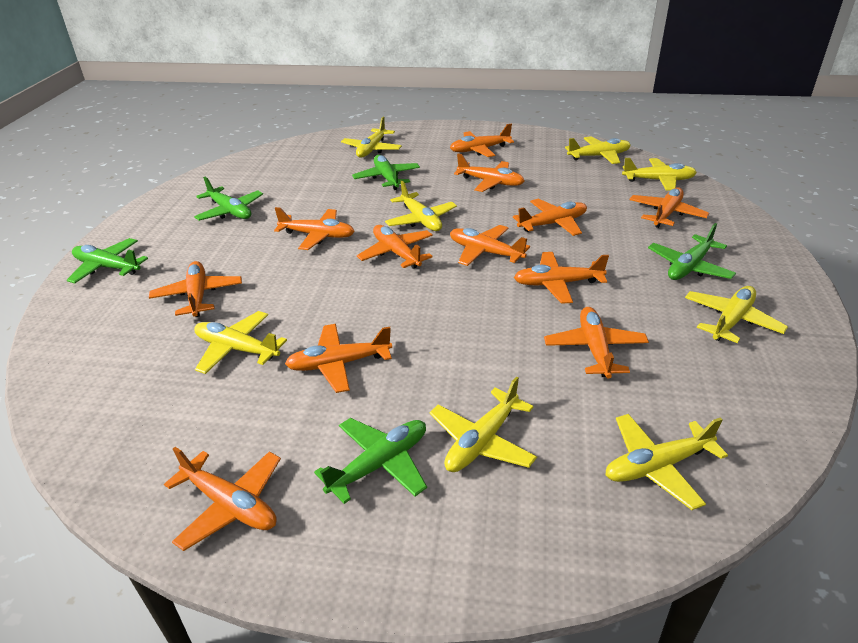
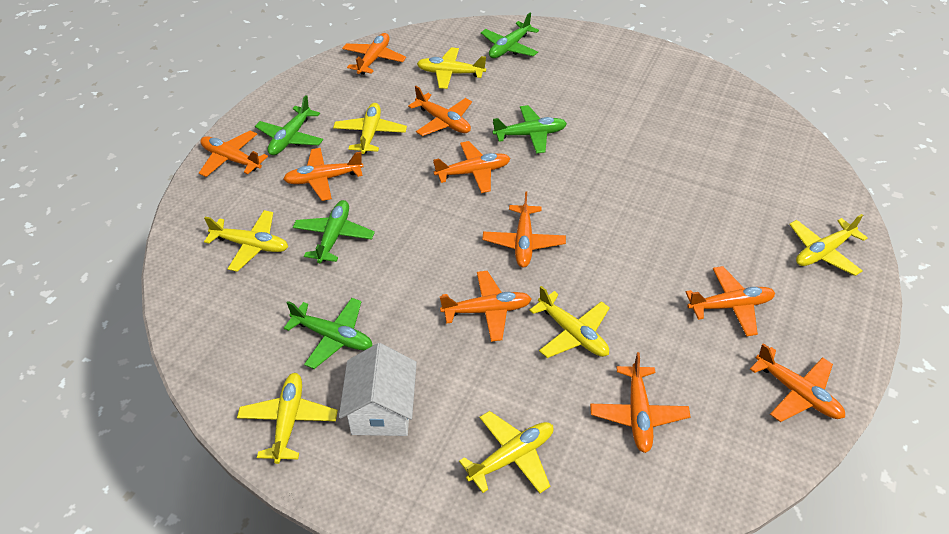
orange plane: 12 -> 10
white house: 0 -> 1
yellow plane: 8 -> 7

